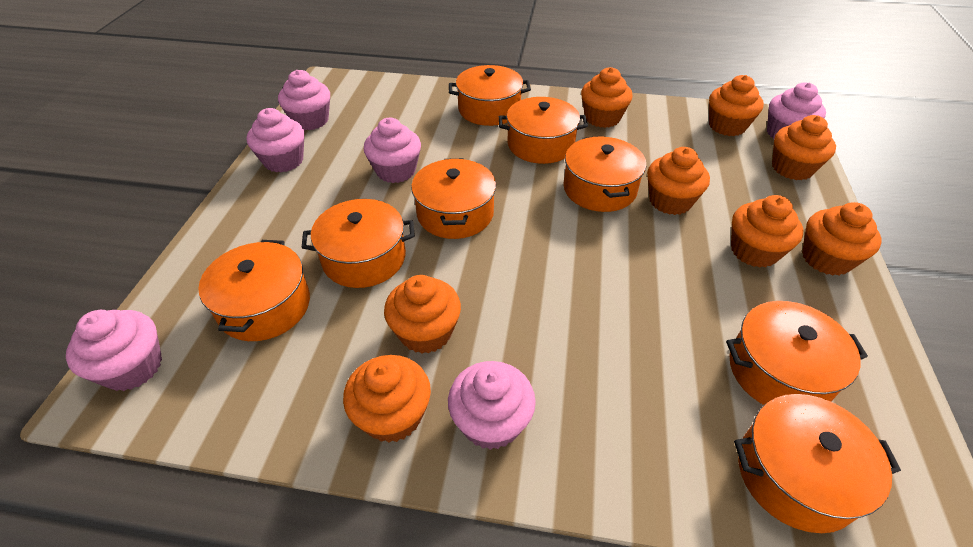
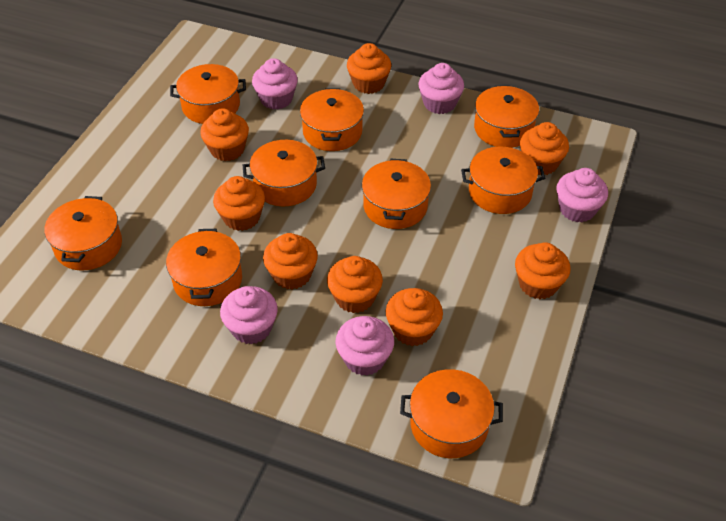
orange pot: 8 -> 9
pink cupcake: 6 -> 5

